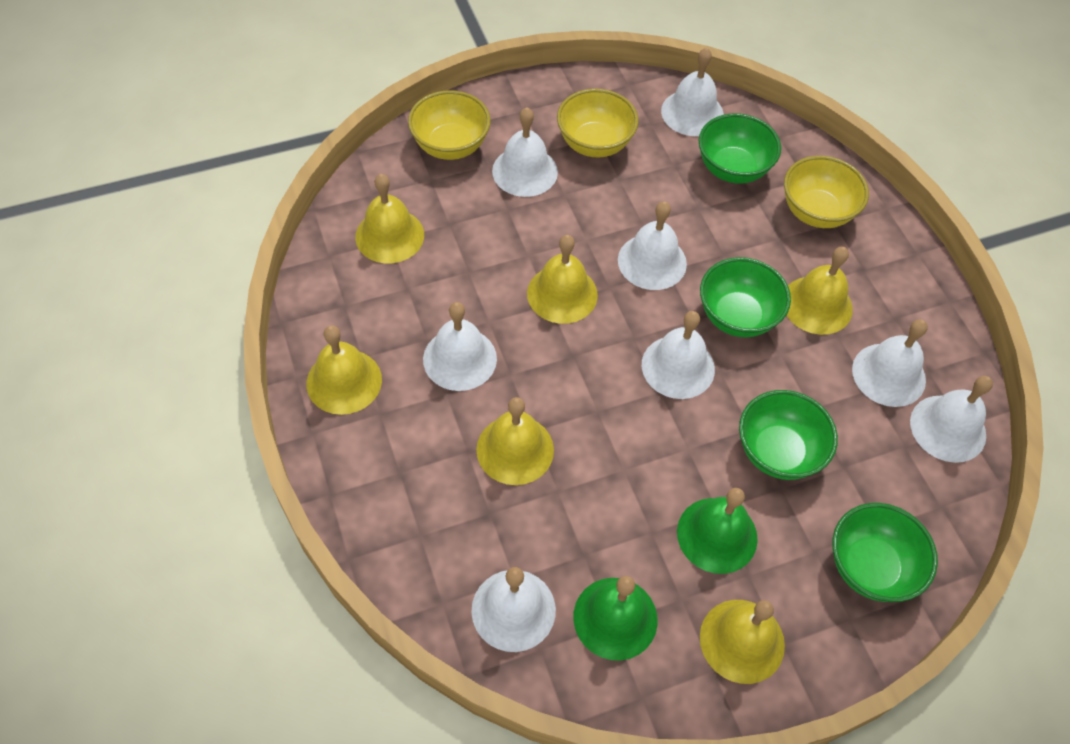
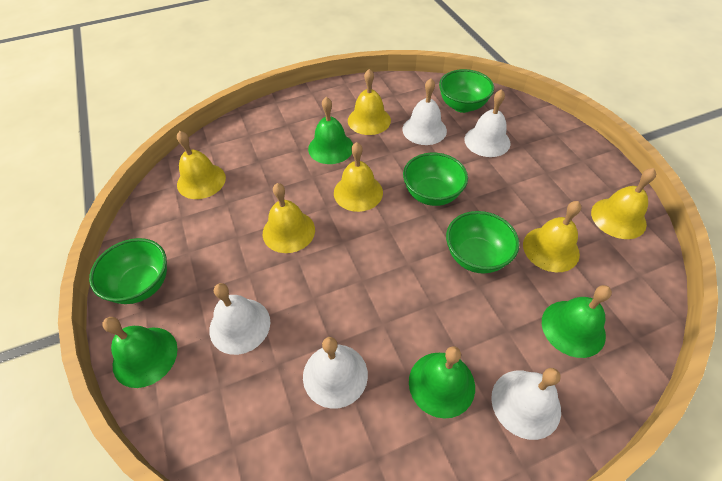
green bell: 2 -> 4
white bell: 8 -> 5
yellow bowl: 3 -> 0

